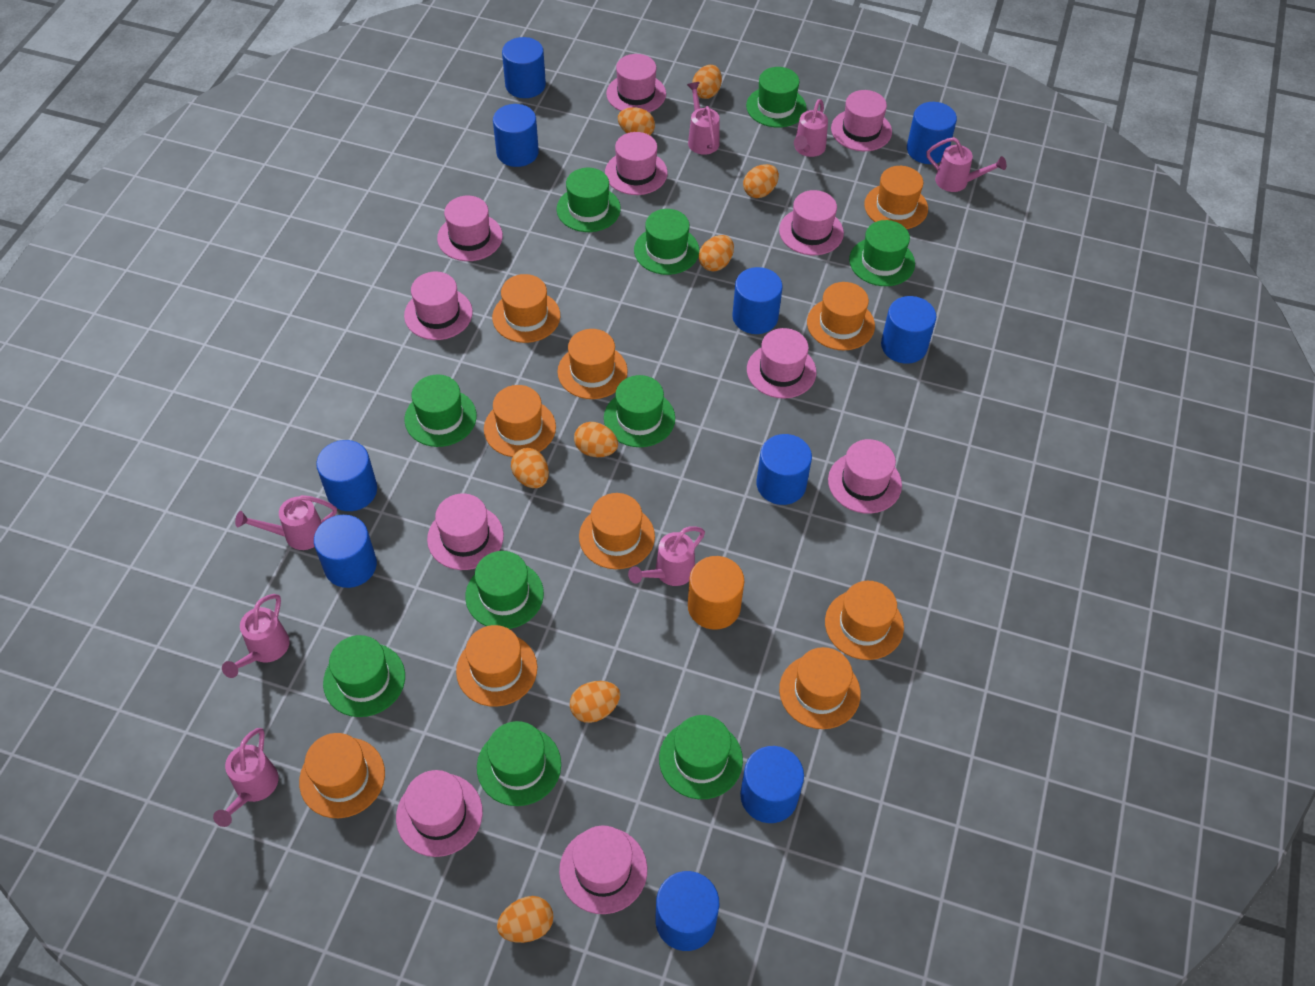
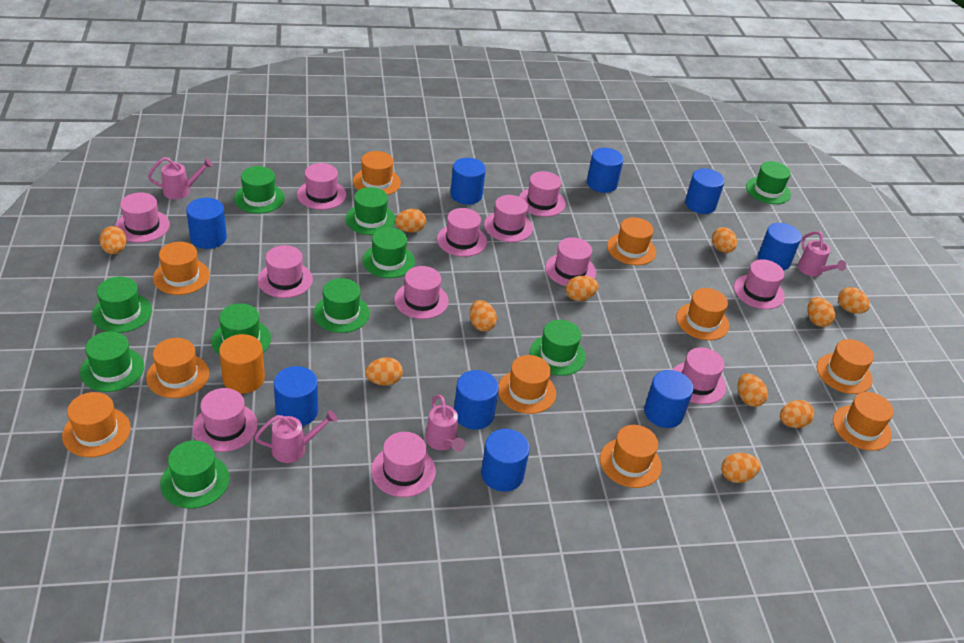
blue cylinder: 10 -> 9
orange egg: 8 -> 11
pink hat: 11 -> 12
pink watering can: 7 -> 4

